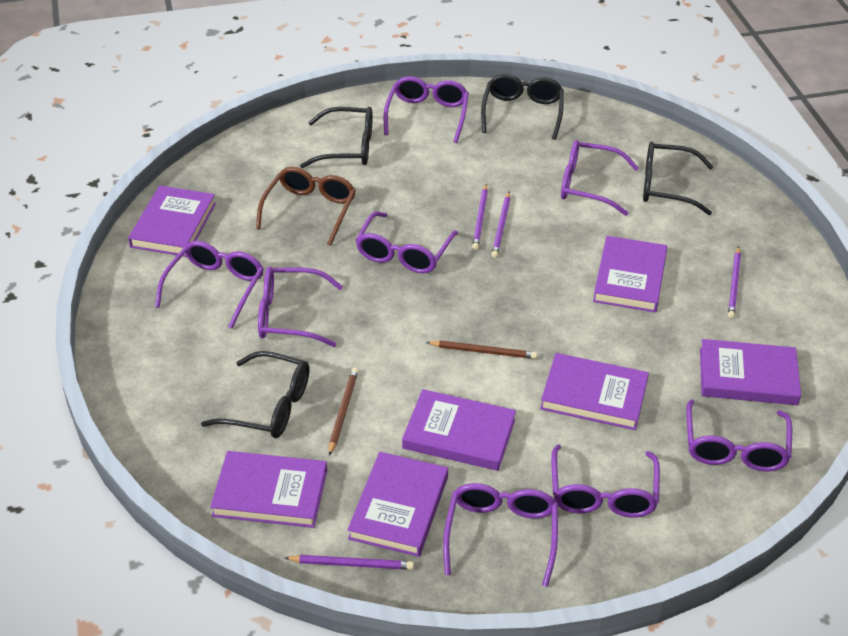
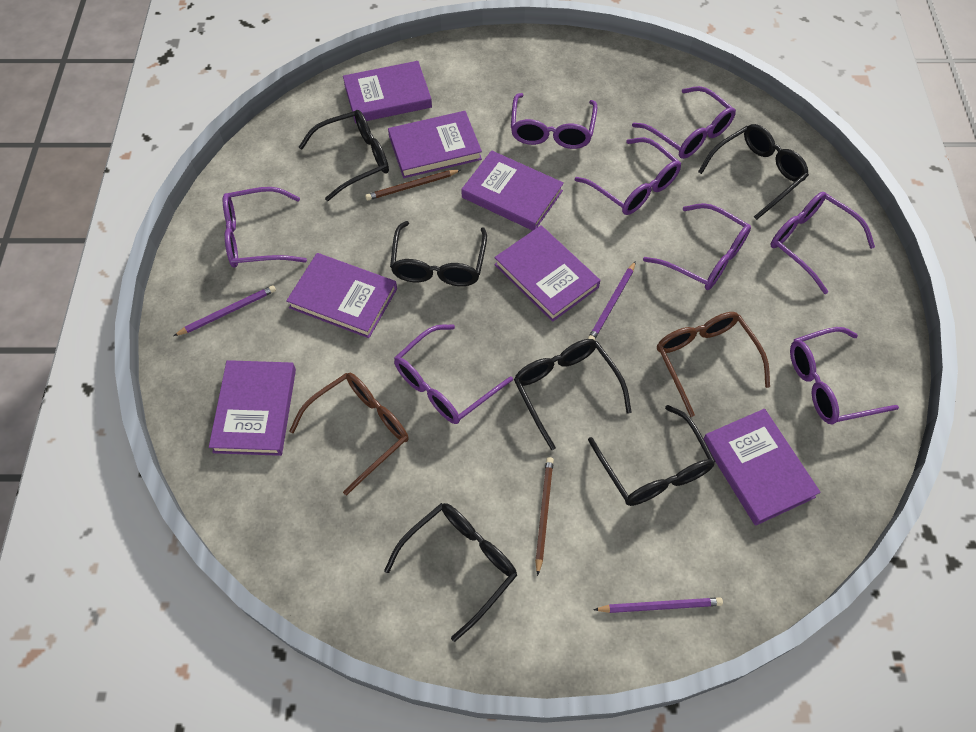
black glasses: 4 -> 6
brown glasses: 1 -> 2
purple pencil: 4 -> 3

